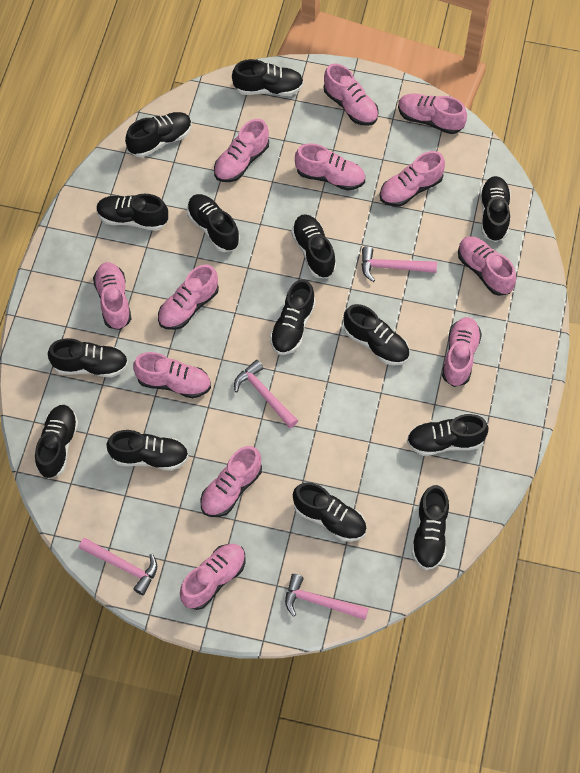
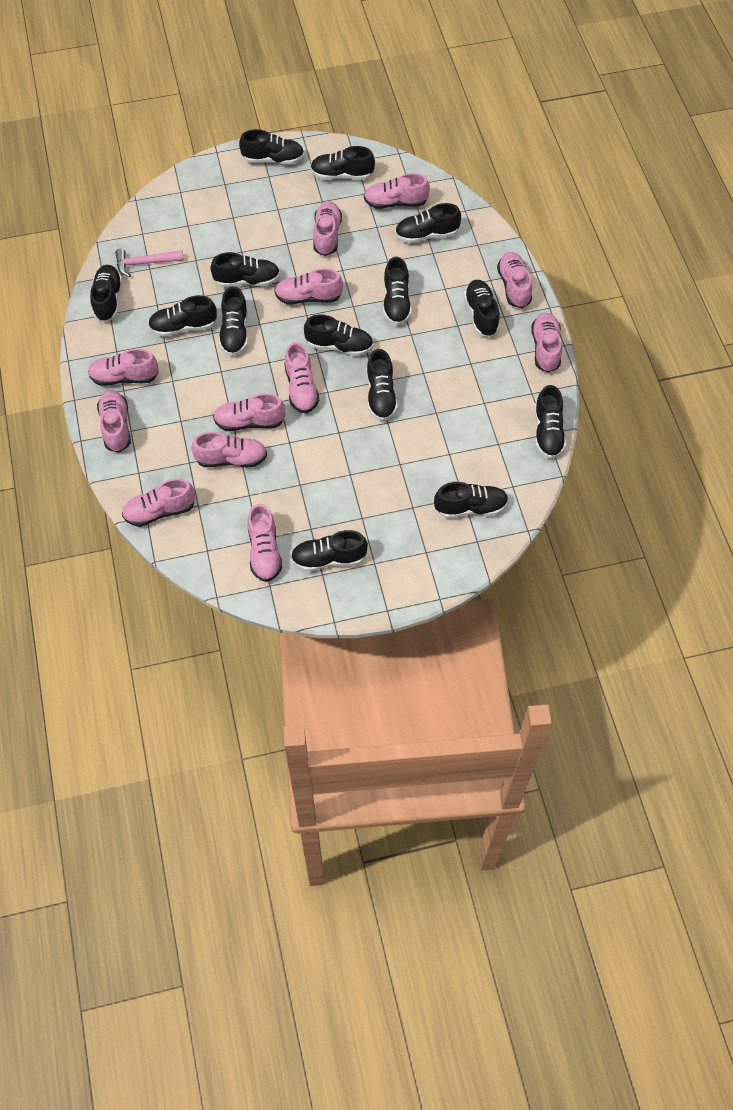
pink hammer: 4 -> 1

